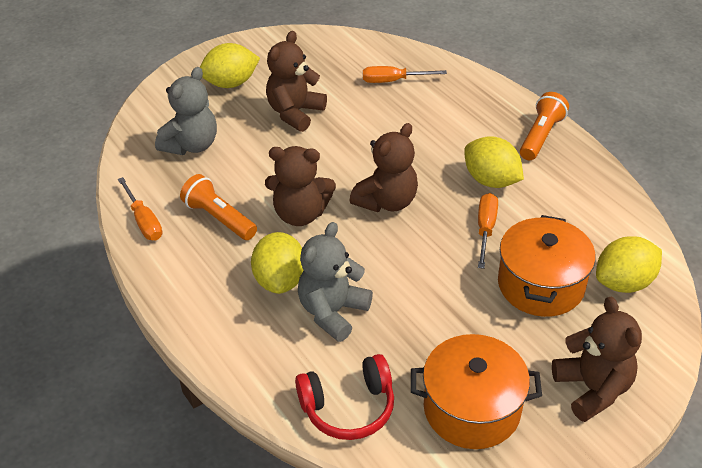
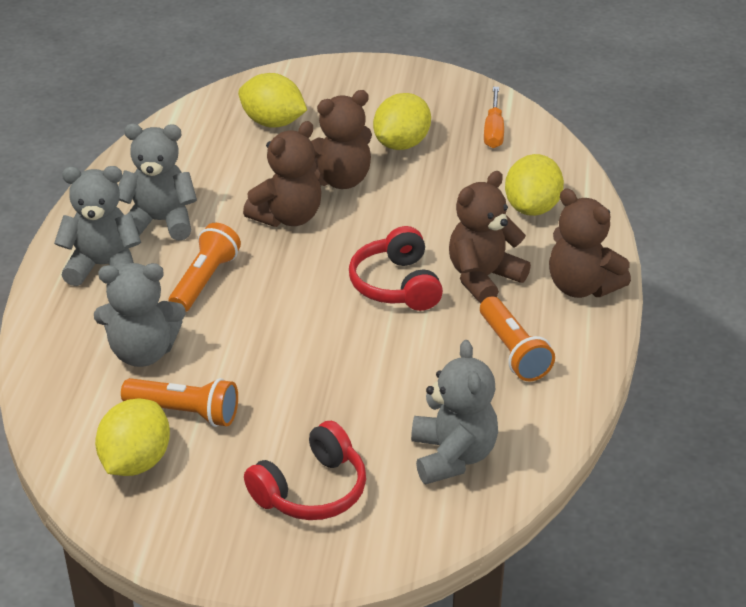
grey teddy bear: 2 -> 4
orange flashlight: 2 -> 3
orange pot: 2 -> 0
orange screwdriver: 3 -> 1
red headphones: 1 -> 2

